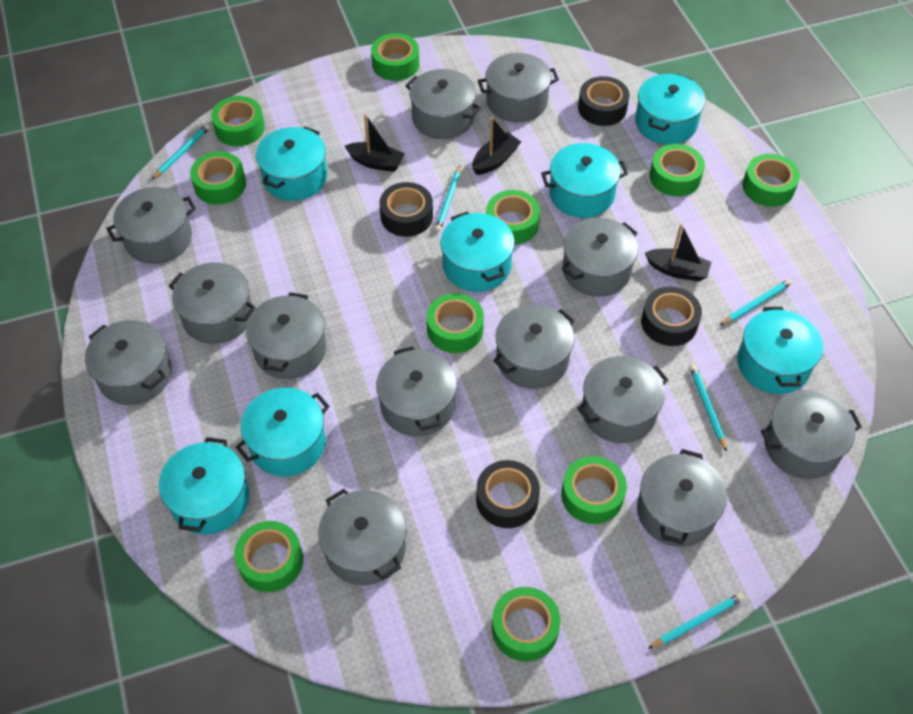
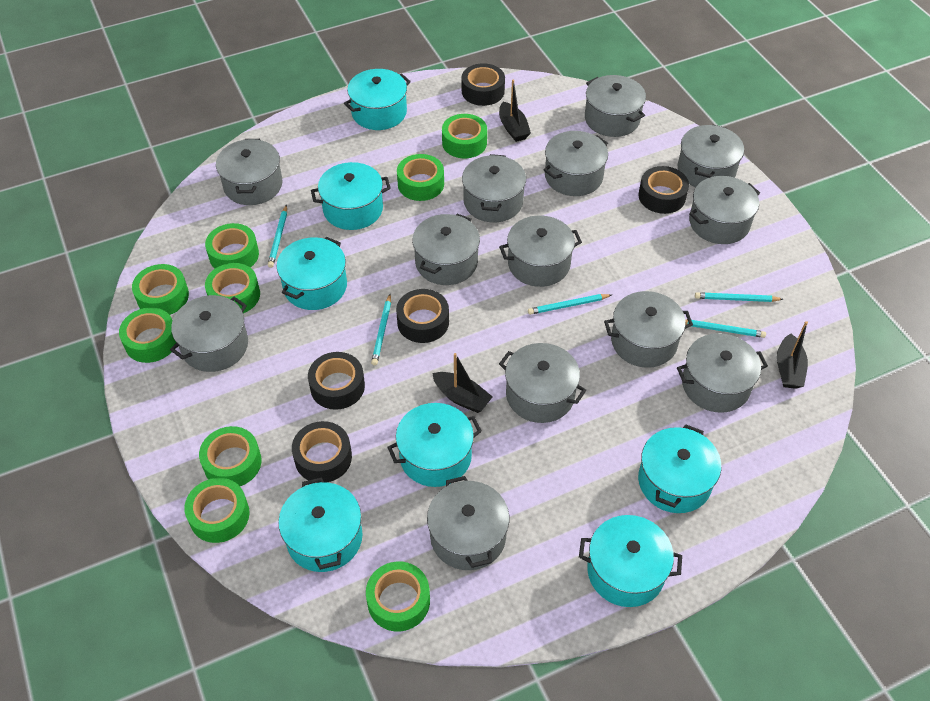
black tape: 4 -> 5
green tape: 10 -> 9

